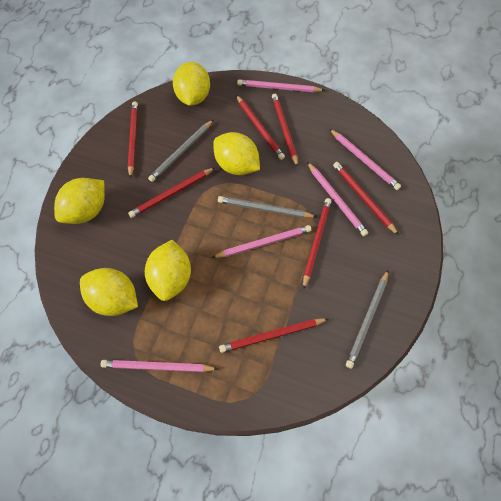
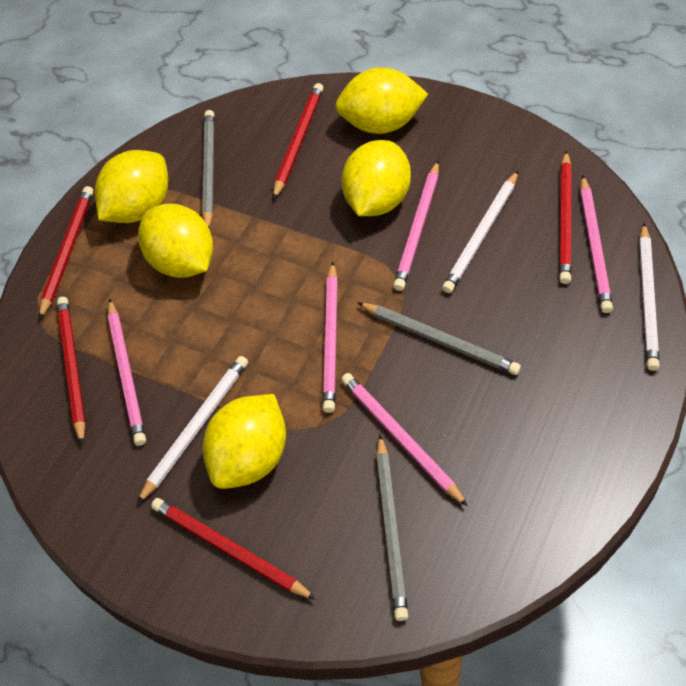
red pencil: 7 -> 5
white pencil: 0 -> 3

